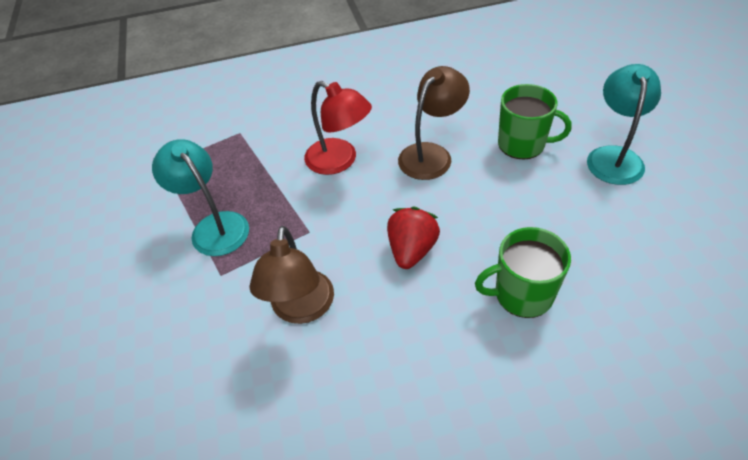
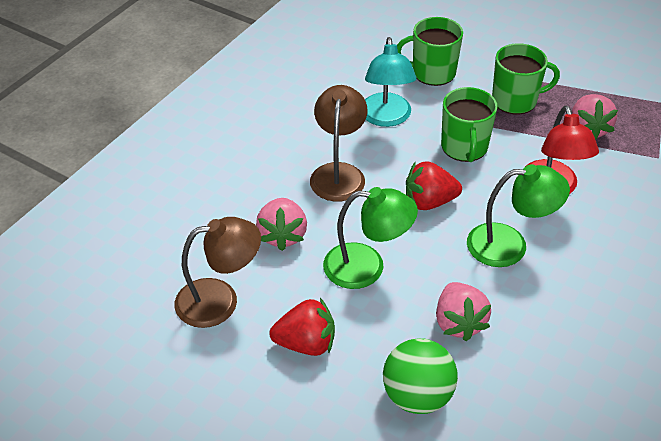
green ball: 0 -> 1
green lamp: 0 -> 2
green mug: 2 -> 3
pink strawberry: 0 -> 3
red strawberry: 1 -> 2
turquoise lamp: 2 -> 1

